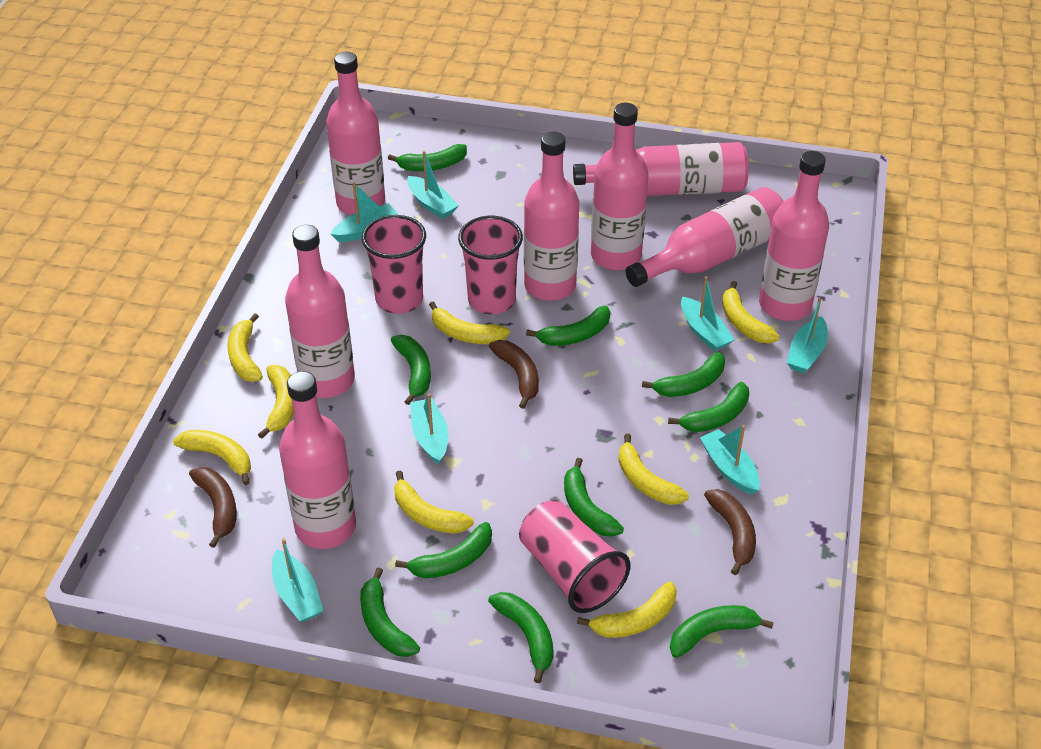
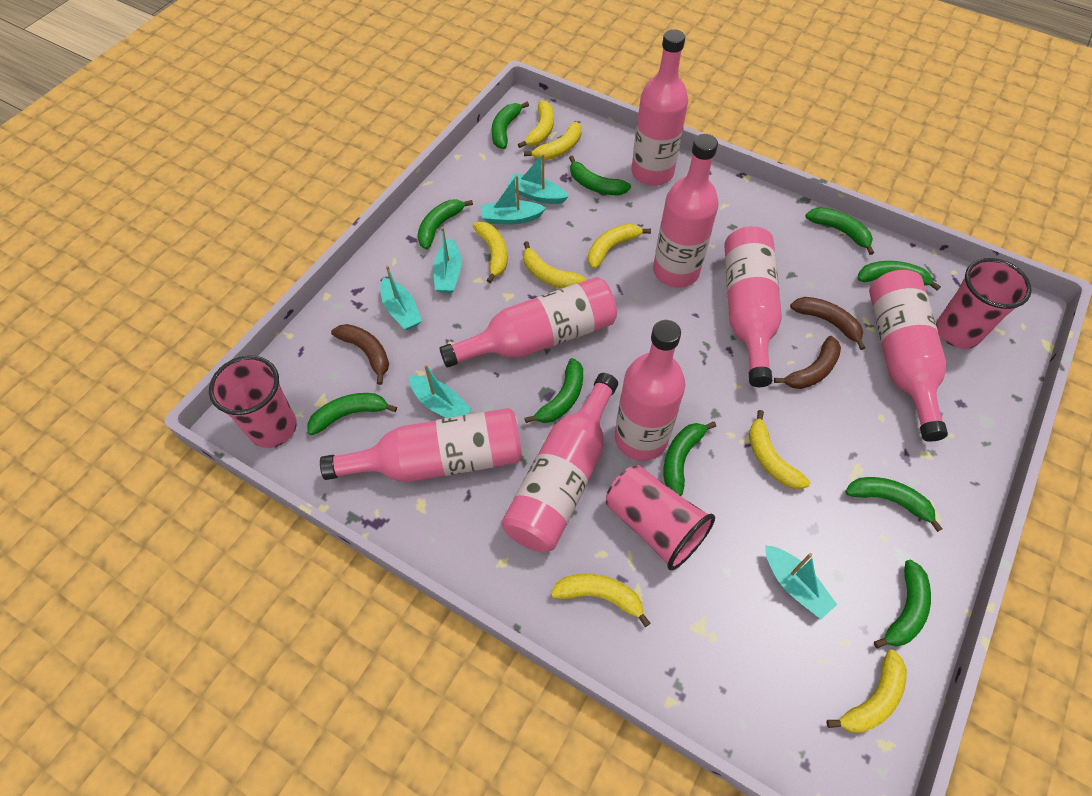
turquoise boat: 7 -> 6

